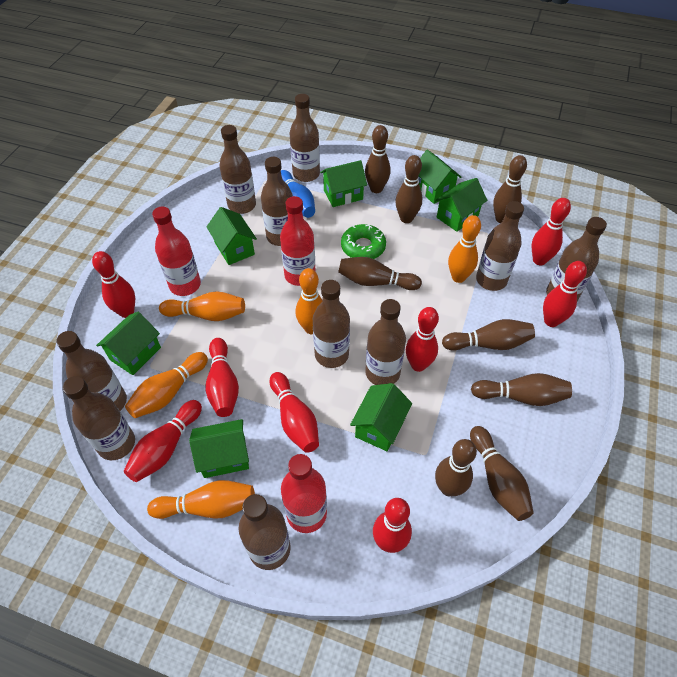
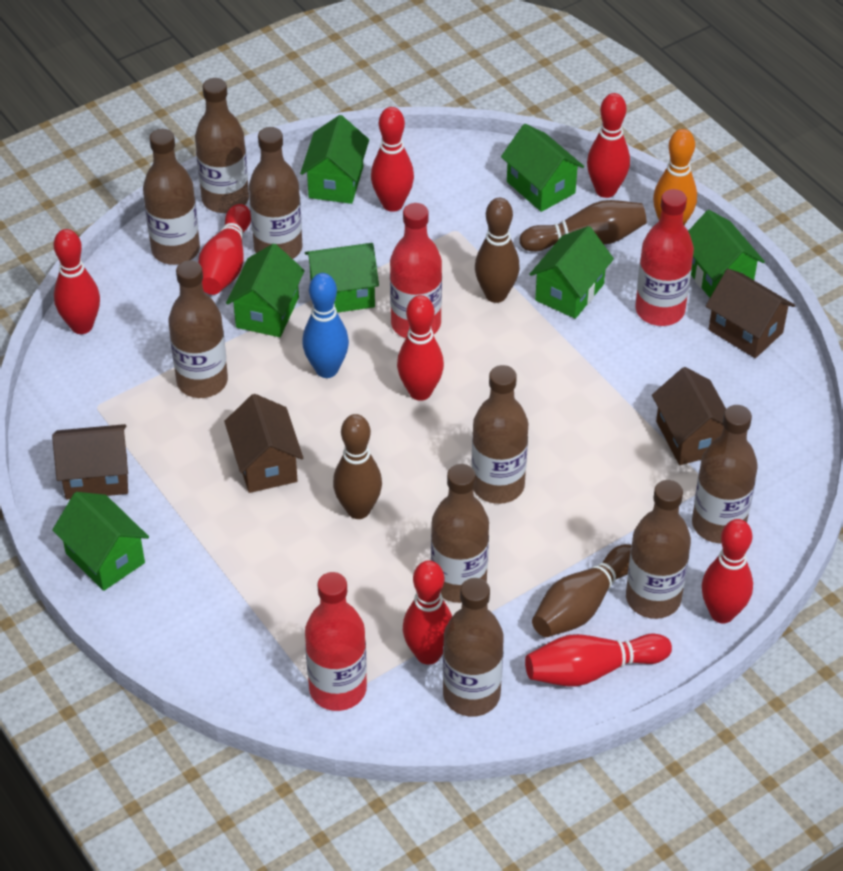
brown bottle: 10 -> 9
brown bowling pin: 8 -> 4
brown house: 0 -> 4
green donut: 1 -> 0
orange bowling pin: 5 -> 1

